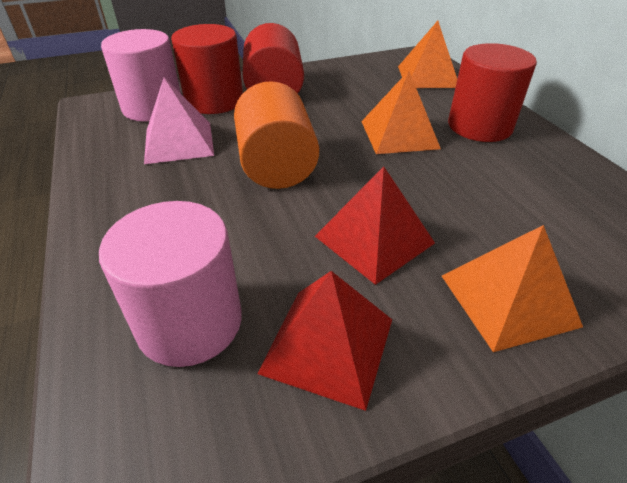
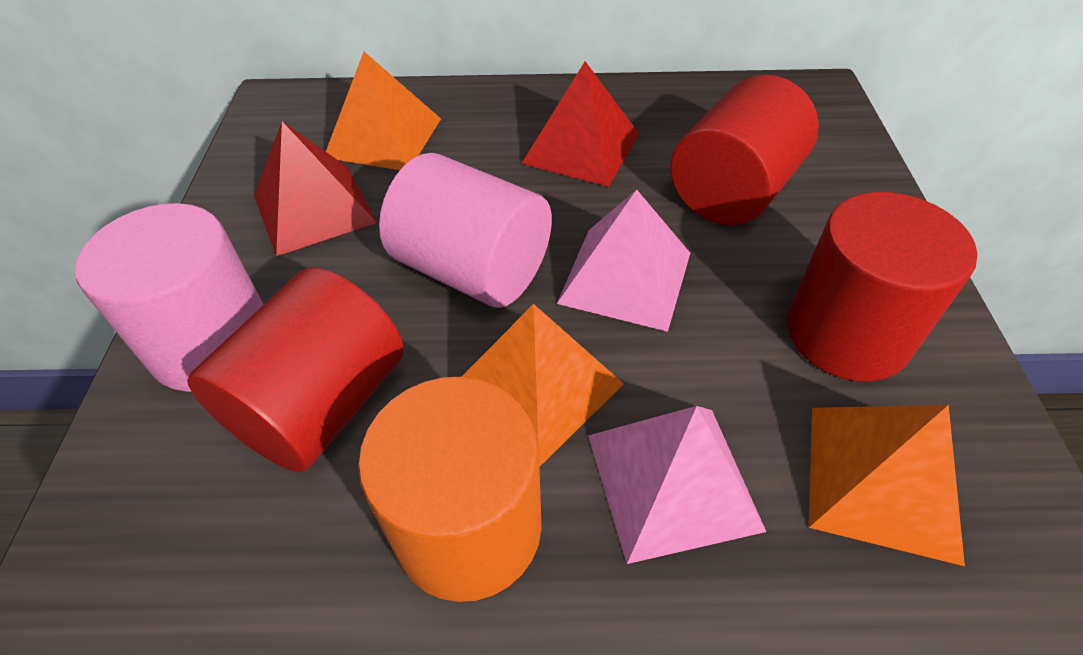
pink pyramid: 1 -> 2

